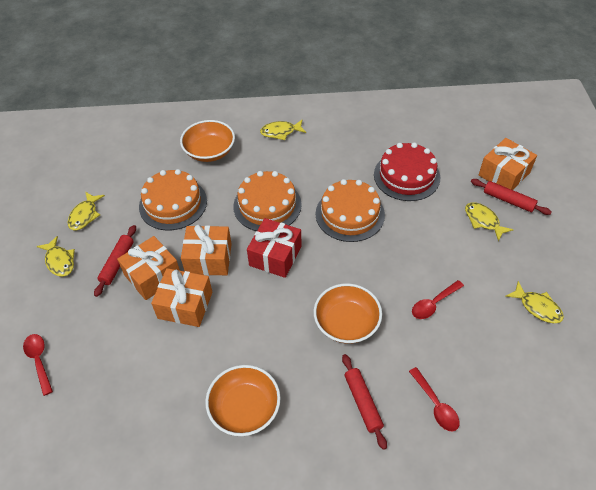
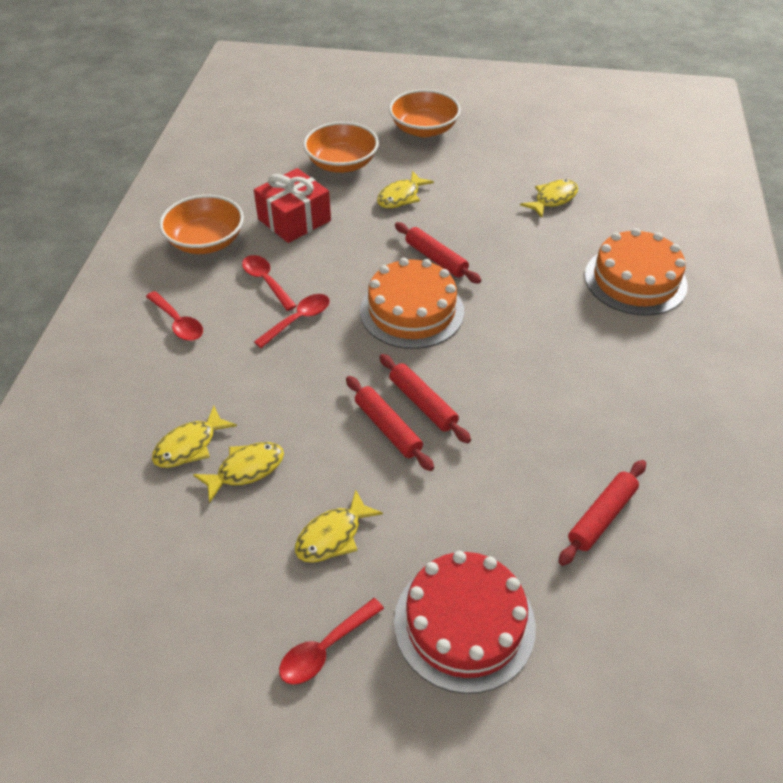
orange cake: 3 -> 2
orange gift: 4 -> 0
red rolling pin: 3 -> 4
red spoon: 3 -> 4

